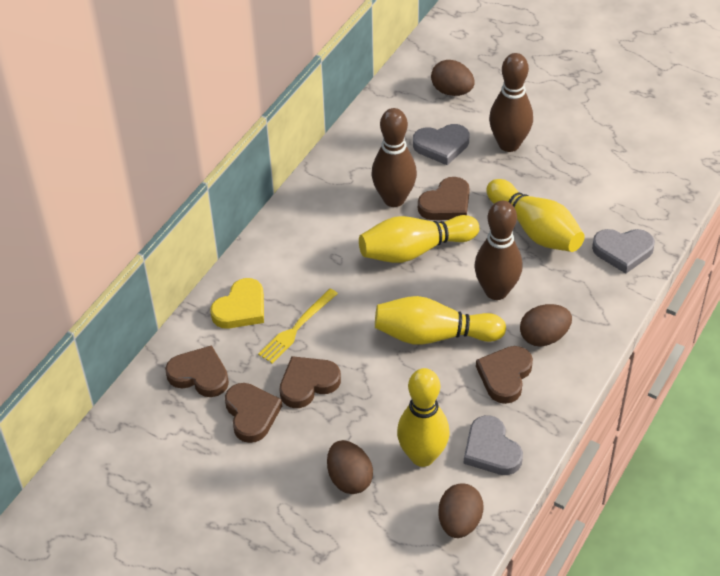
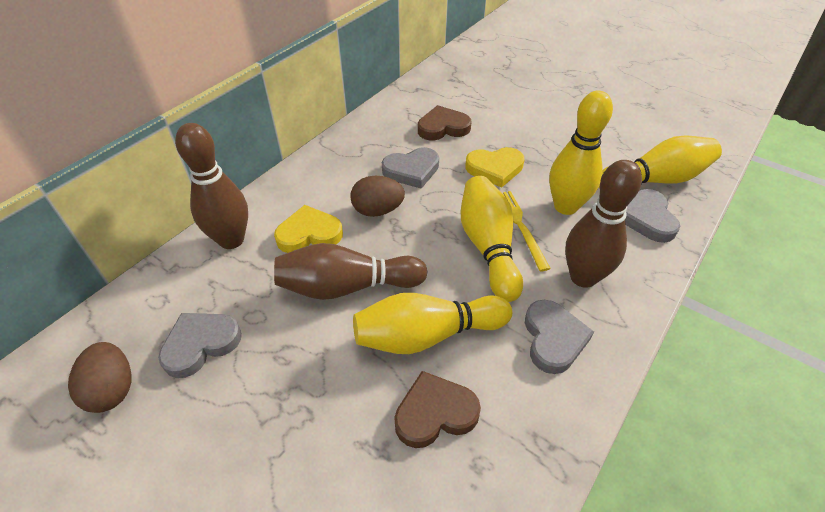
brown egg: 4 -> 2
brown heart: 5 -> 2
grey heart: 3 -> 4
yellow heart: 1 -> 2

